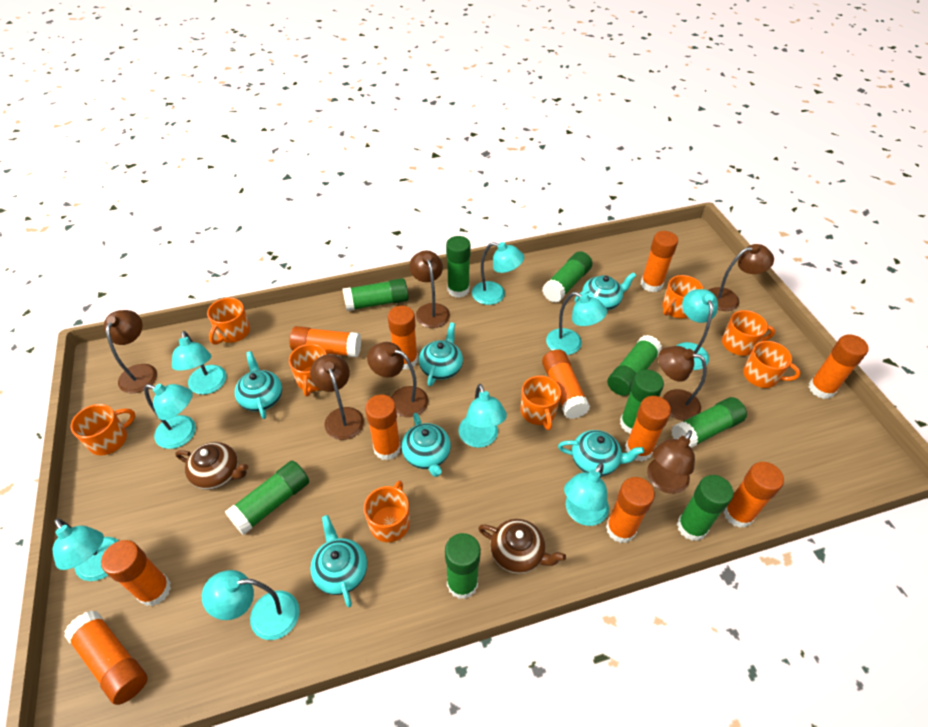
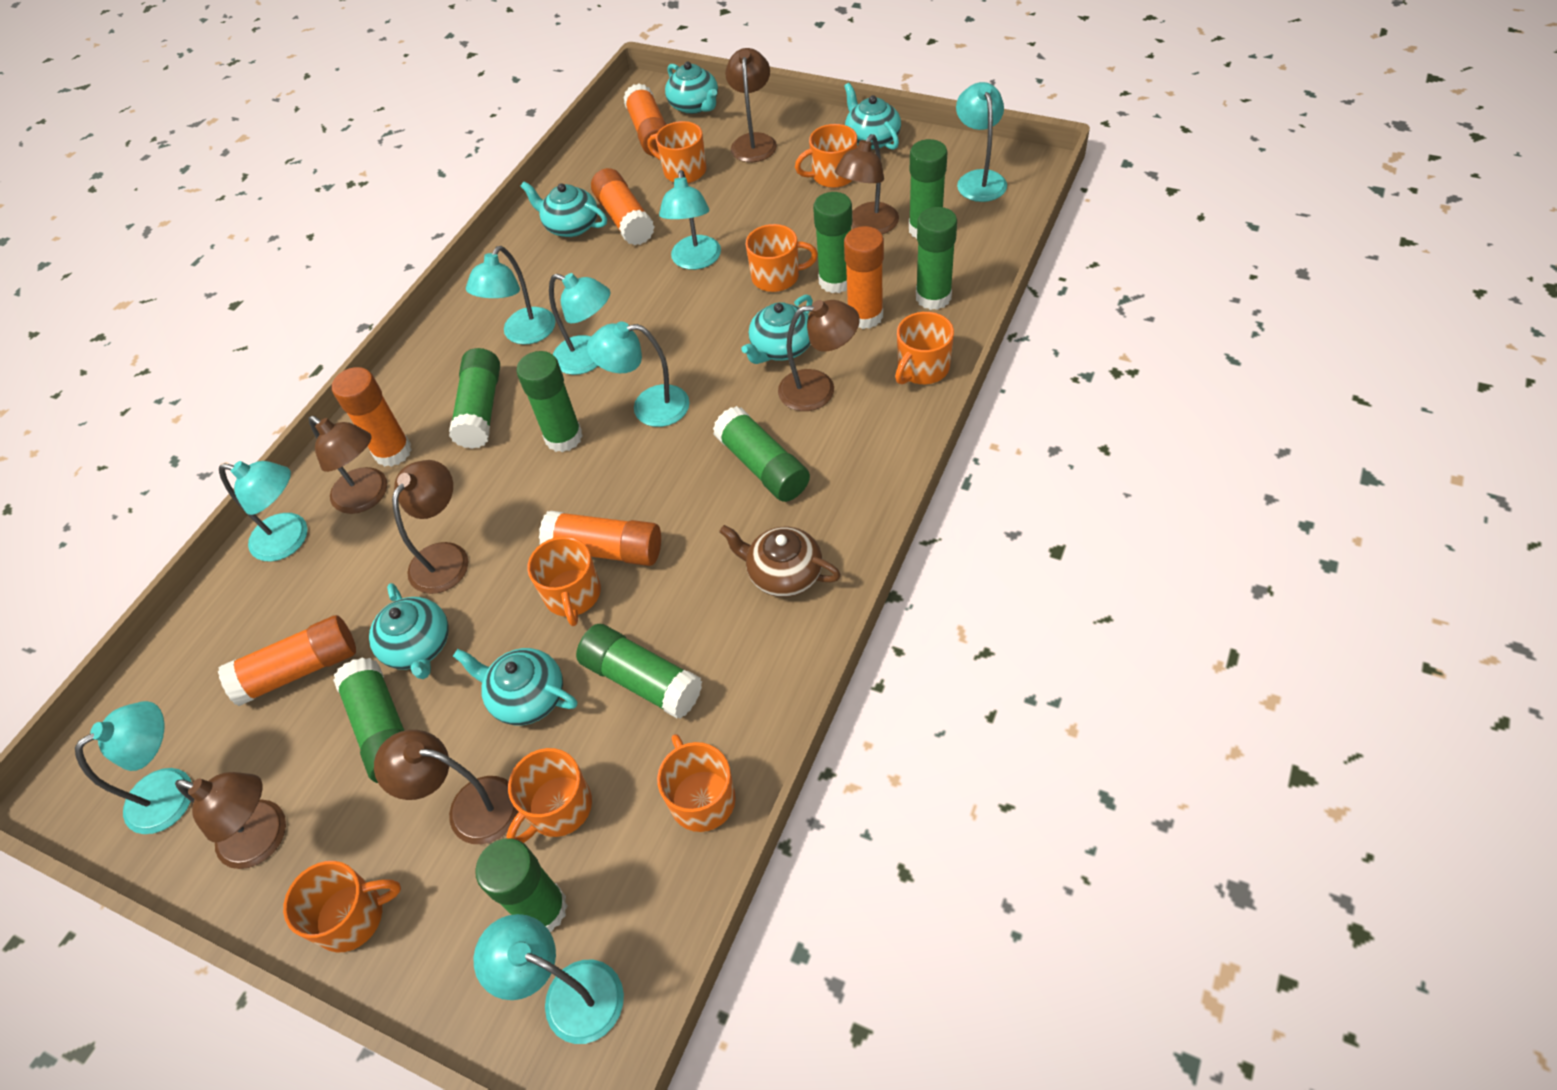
brown teapot: 2 -> 1
orange glue stick: 11 -> 6
turquoise lamp: 9 -> 8

